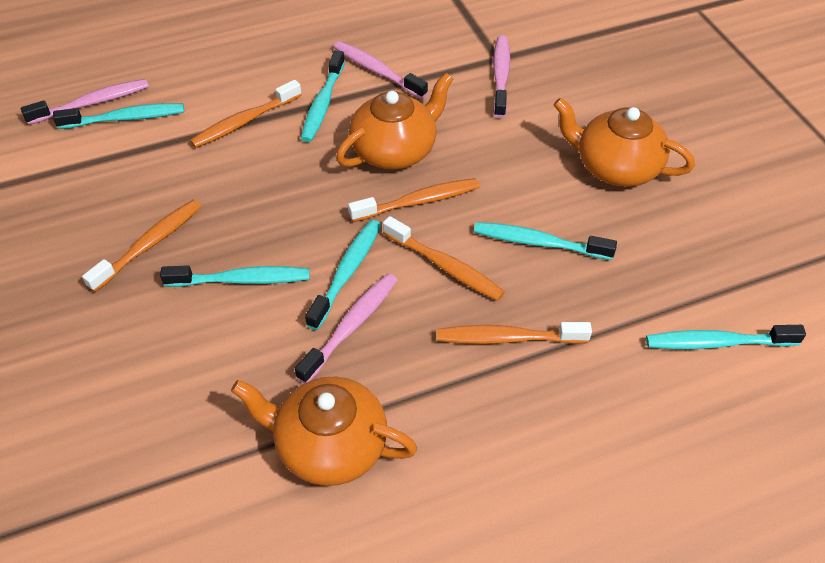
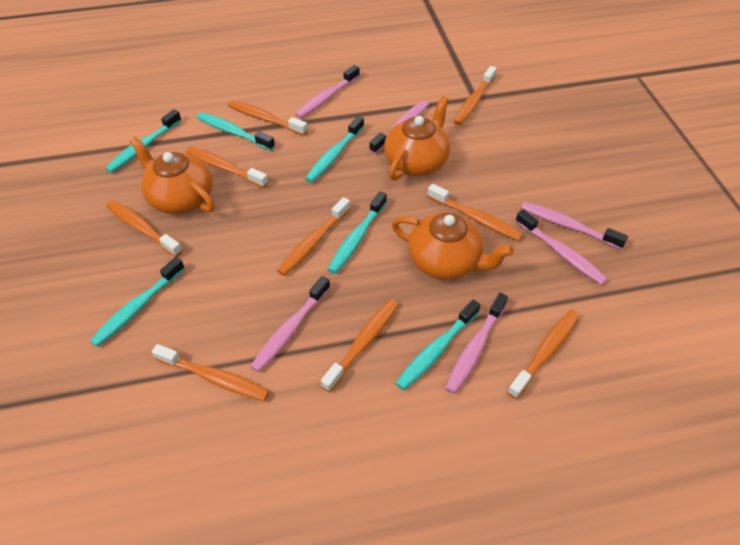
orange toothbrush: 5 -> 9
pink toothbrush: 4 -> 6

